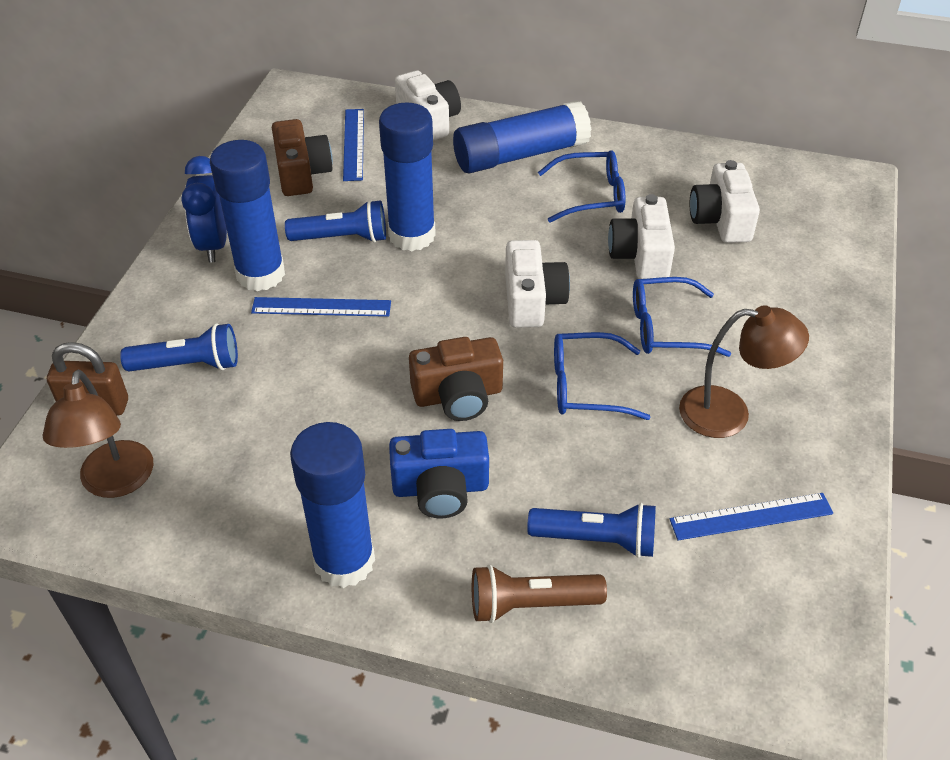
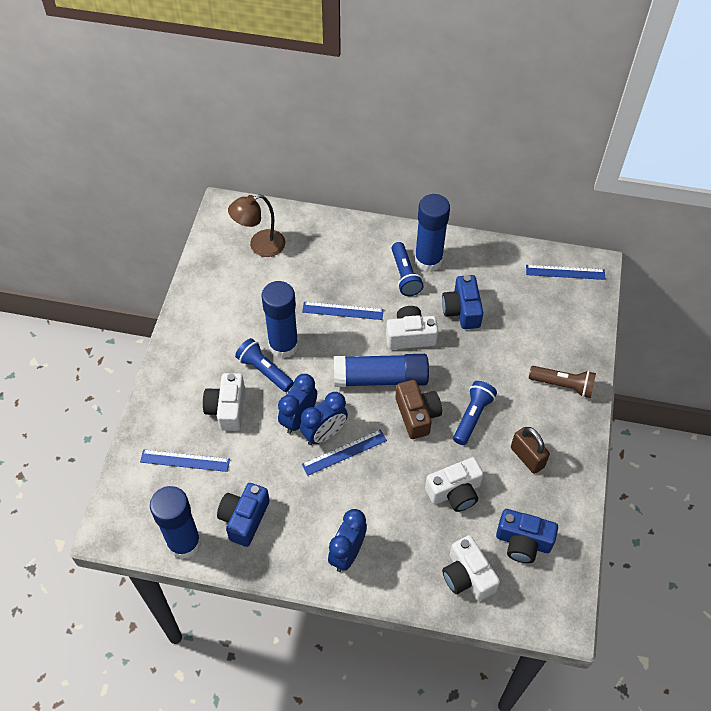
blue camera: 1 -> 3
blue clock: 1 -> 3
blue glasses: 3 -> 0
blue ruler: 3 -> 4
brown camera: 2 -> 1
brown lamp: 2 -> 1

